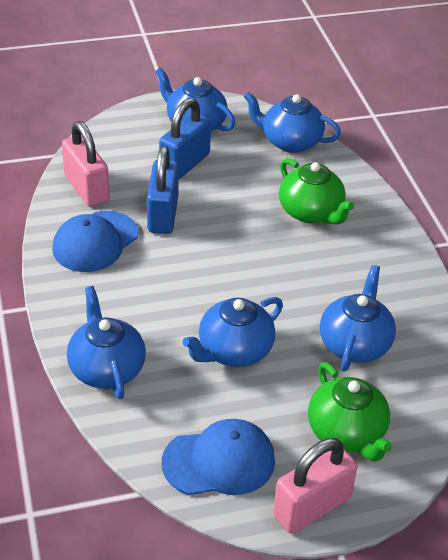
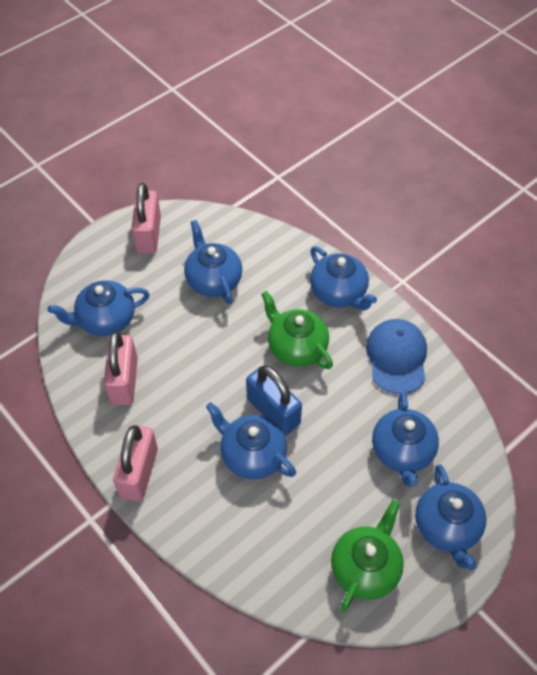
blue cap: 2 -> 1
blue padlock: 2 -> 1
blue teapot: 5 -> 6
pink padlock: 2 -> 3

